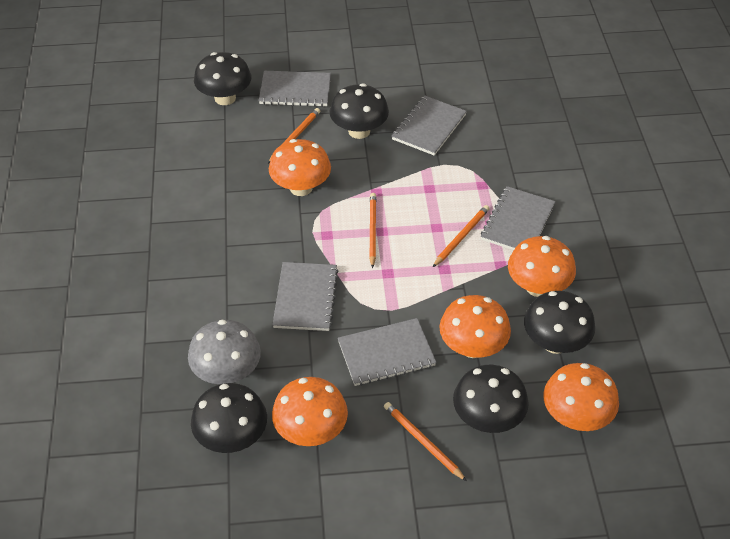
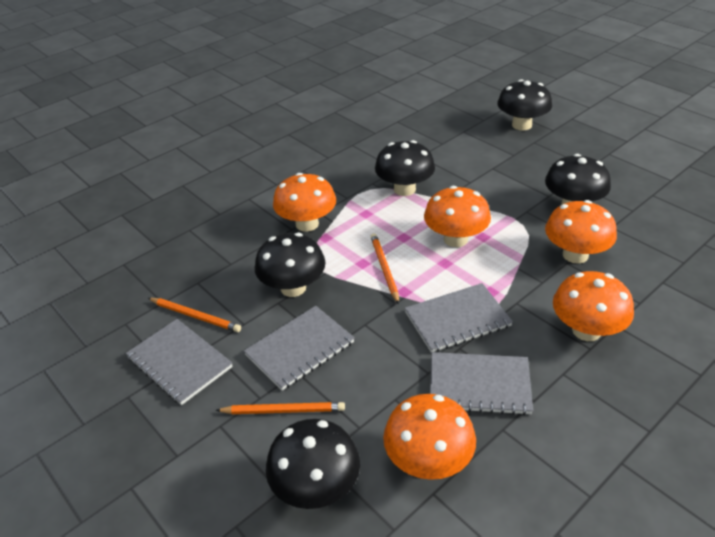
grey mushroom: 1 -> 0
grey notebook: 5 -> 4
orange pencil: 4 -> 3

